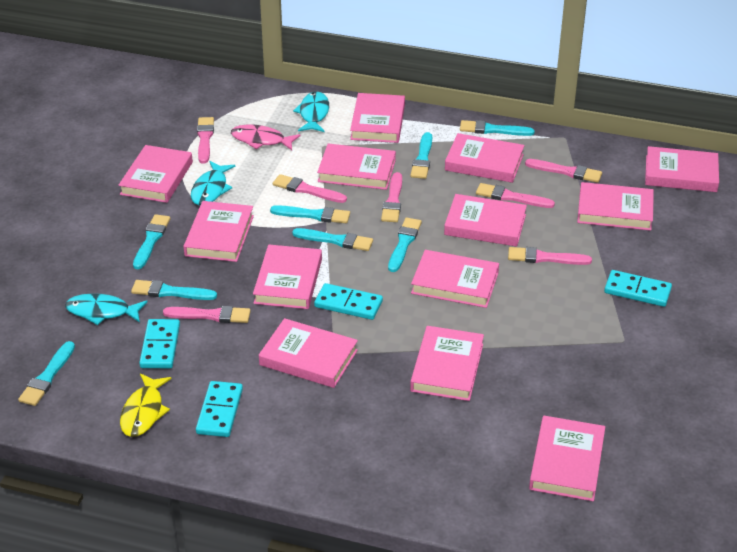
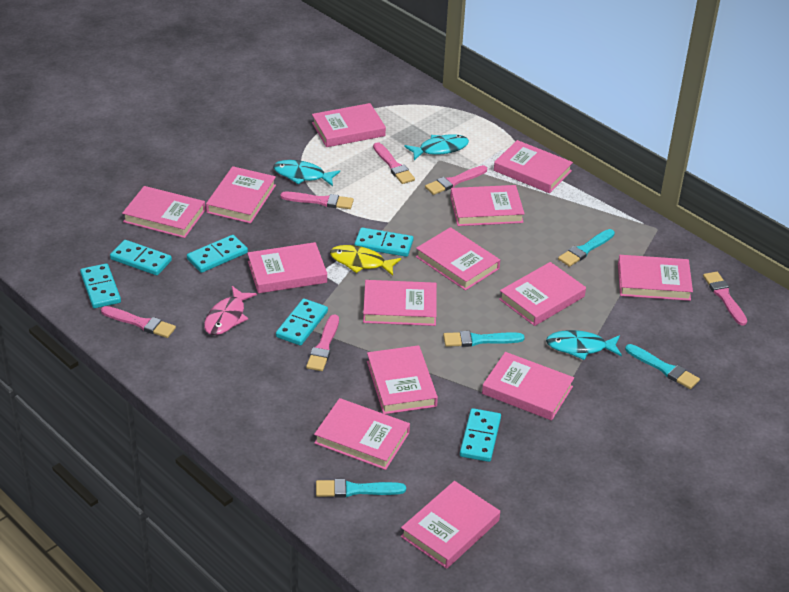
pink book: 13 -> 14
pink brush: 7 -> 6
turquoise brush: 8 -> 4
turquoise domino: 4 -> 6

